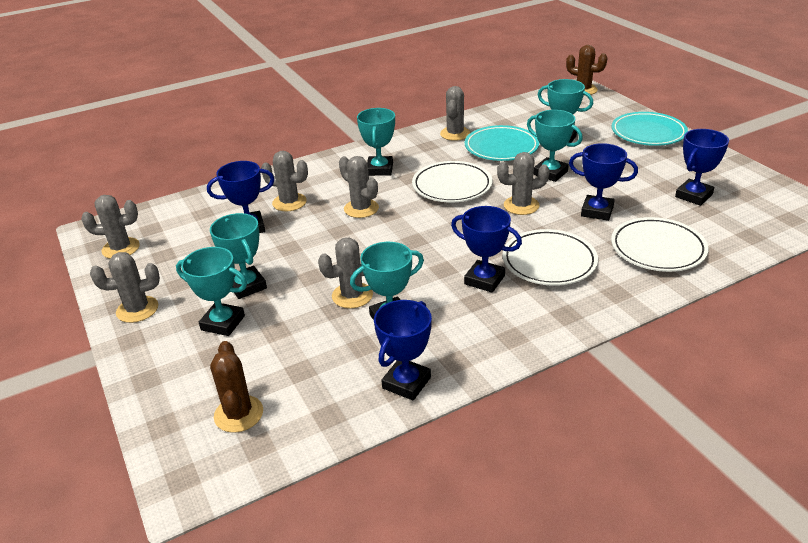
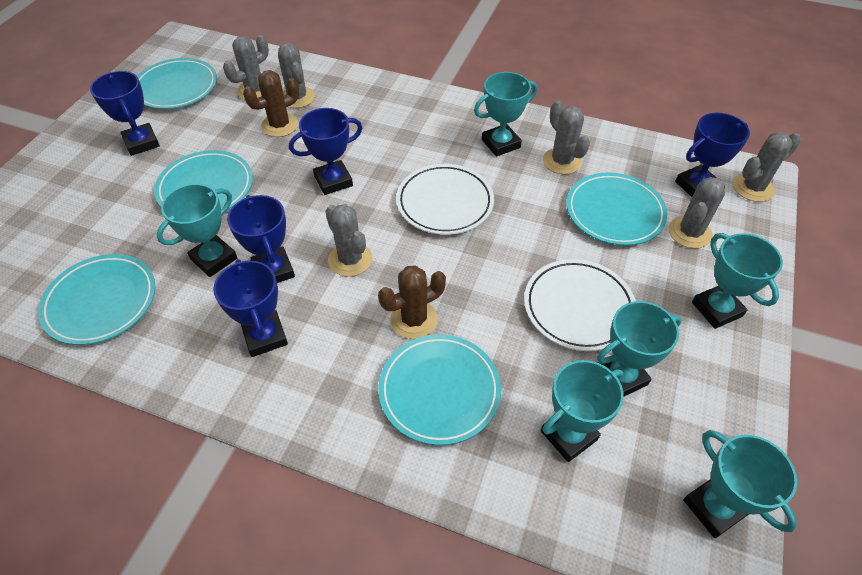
grey cactus: 7 -> 6
turquoise plate: 2 -> 5
white plate: 3 -> 2

